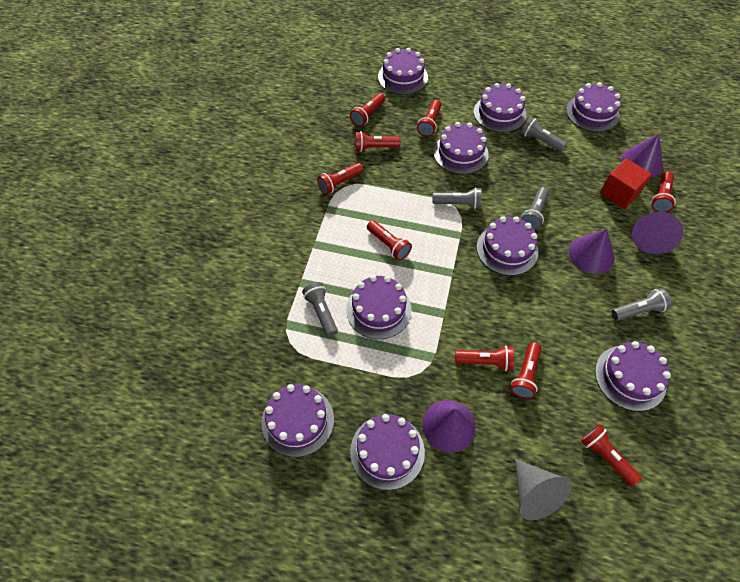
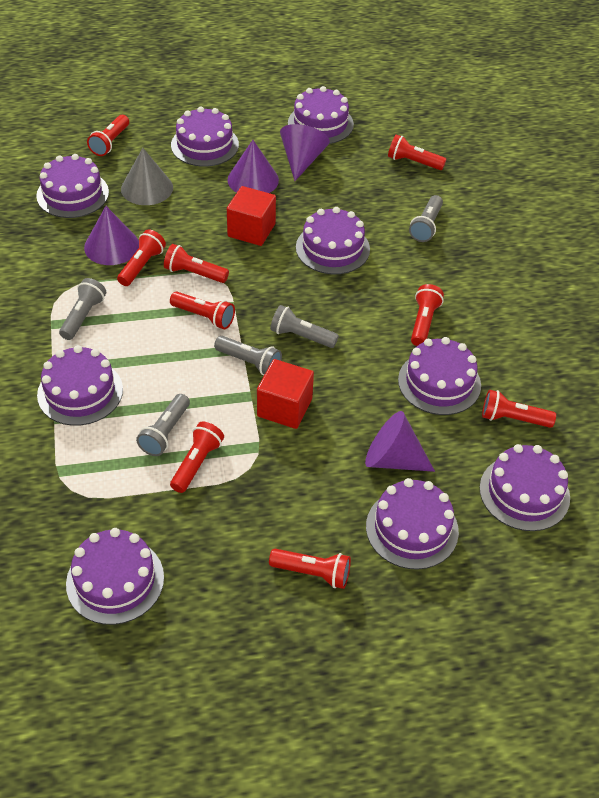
red cube: 1 -> 2

